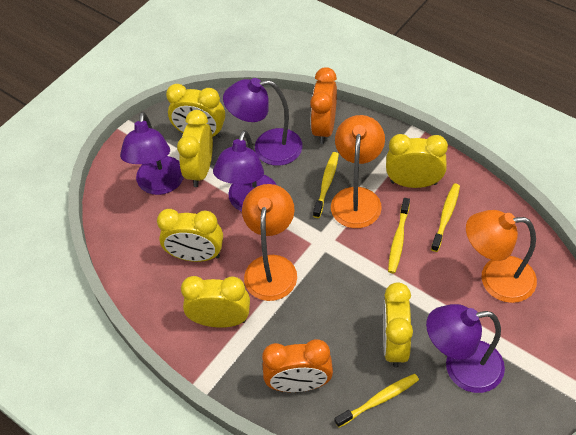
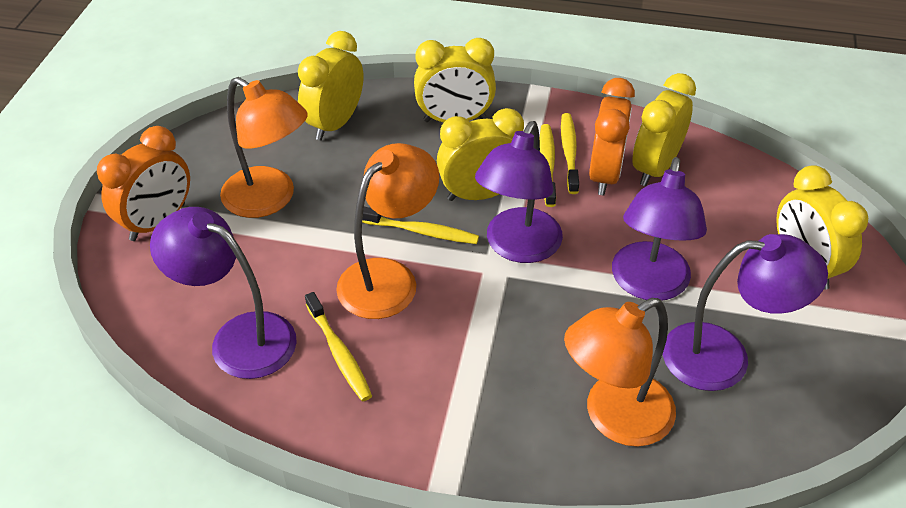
yellow clock: 6 -> 5

